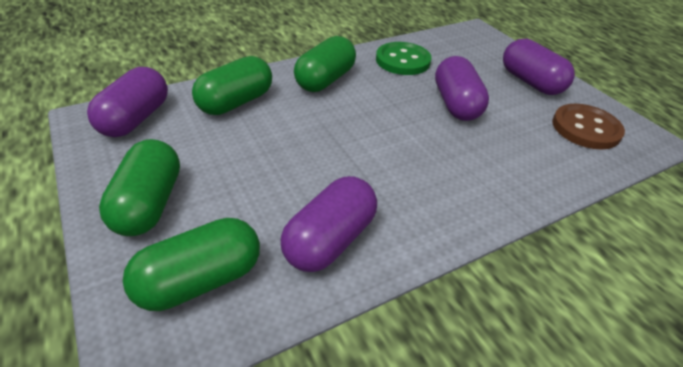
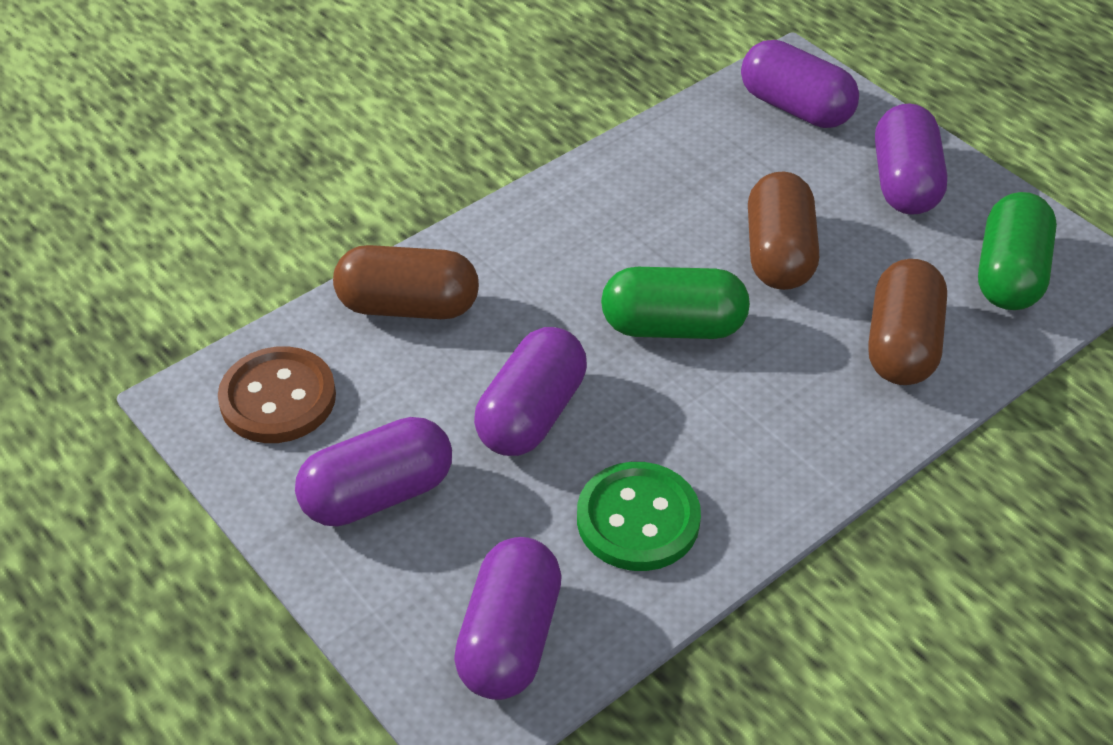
brown capsule: 0 -> 3
green capsule: 4 -> 2
purple capsule: 4 -> 5

